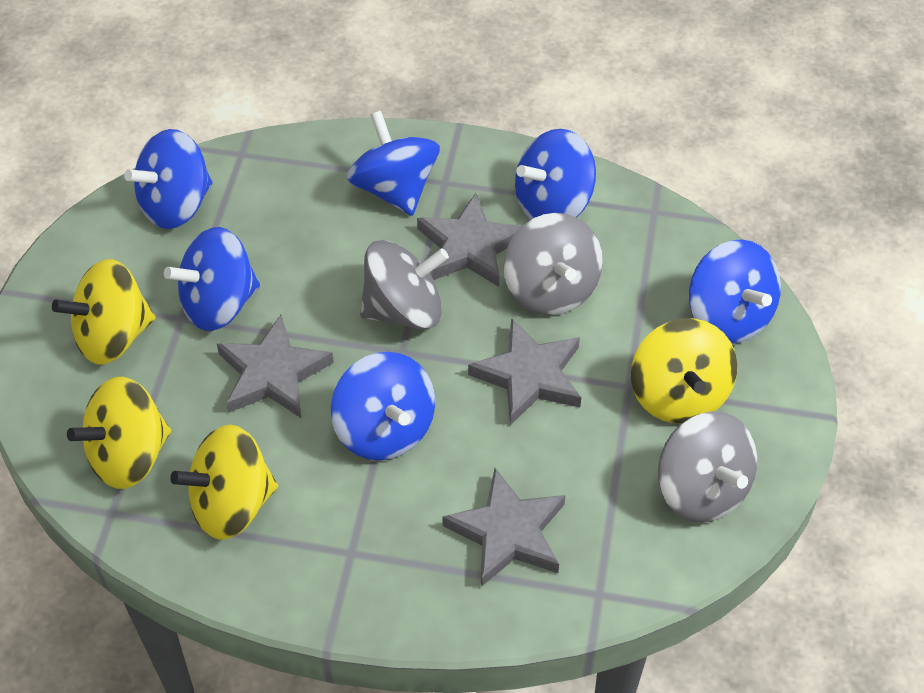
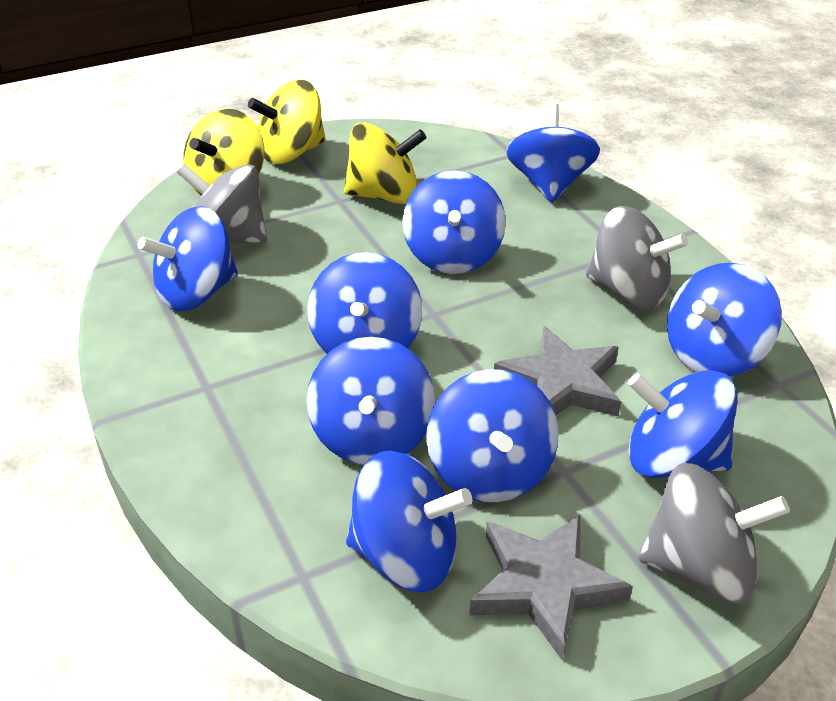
blue spinning top: 6 -> 9
grey star: 4 -> 2
yellow spinning top: 4 -> 3

